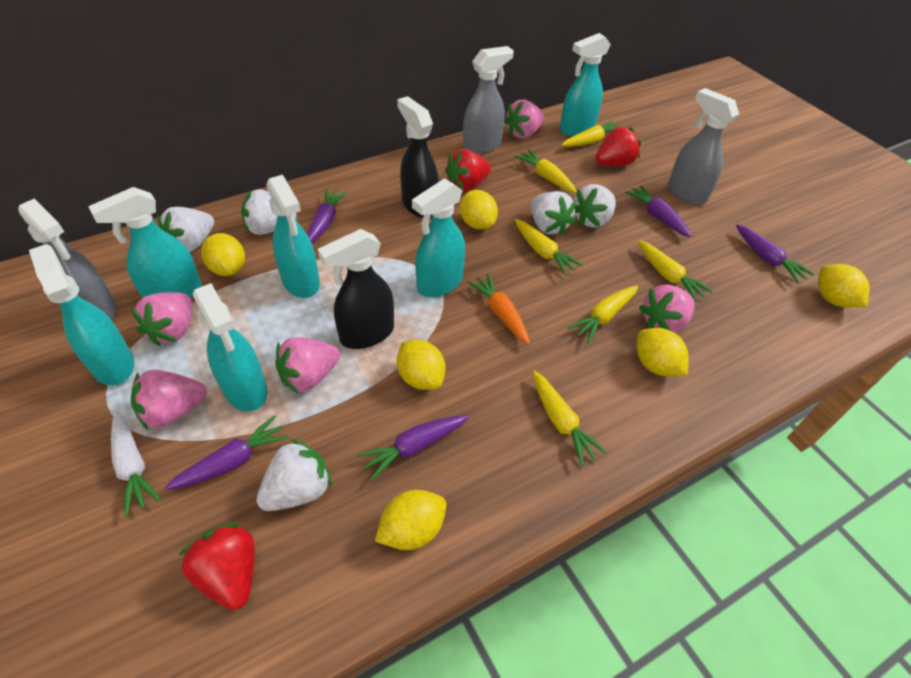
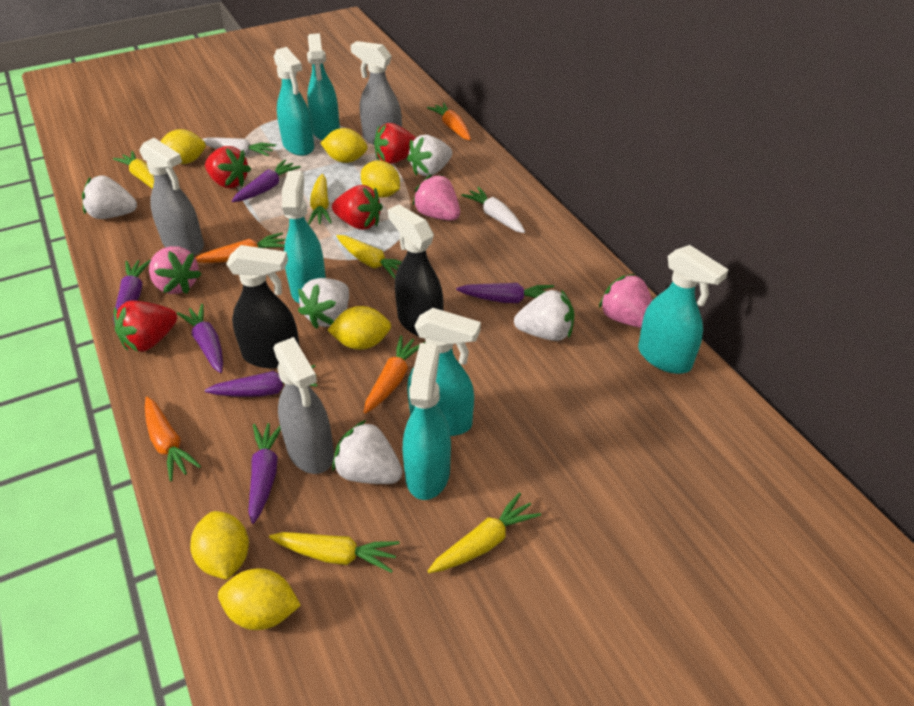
orange carrot: 1 -> 4
pink strawberry: 5 -> 3
purple carrot: 5 -> 6
red strawberry: 3 -> 4
white carrot: 1 -> 2
yellow carrot: 6 -> 5

